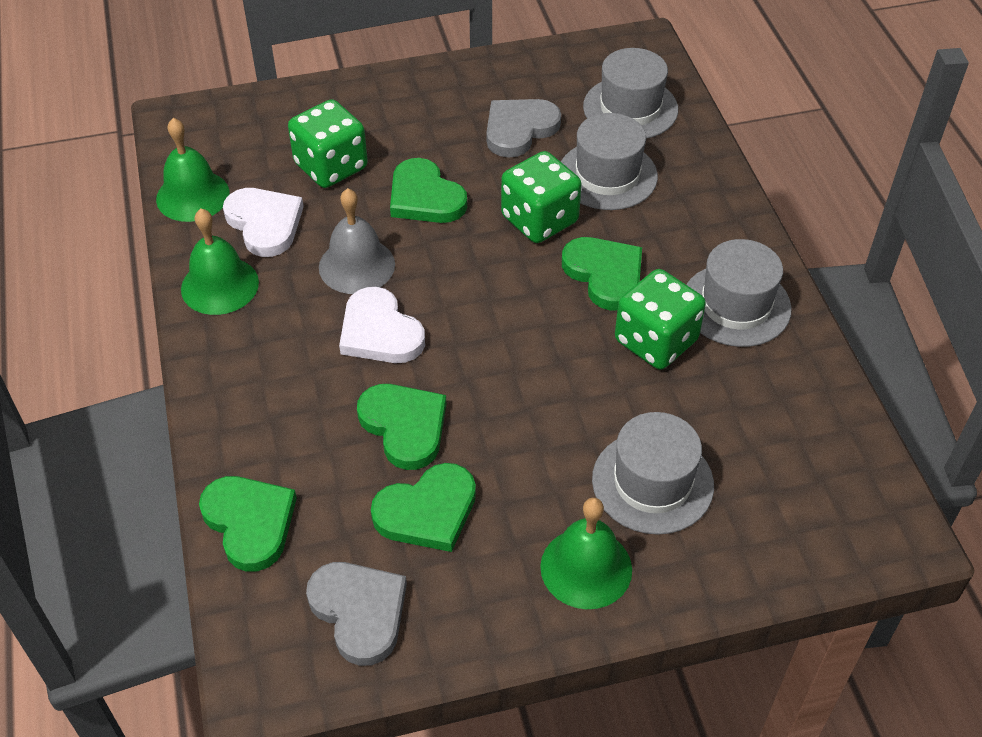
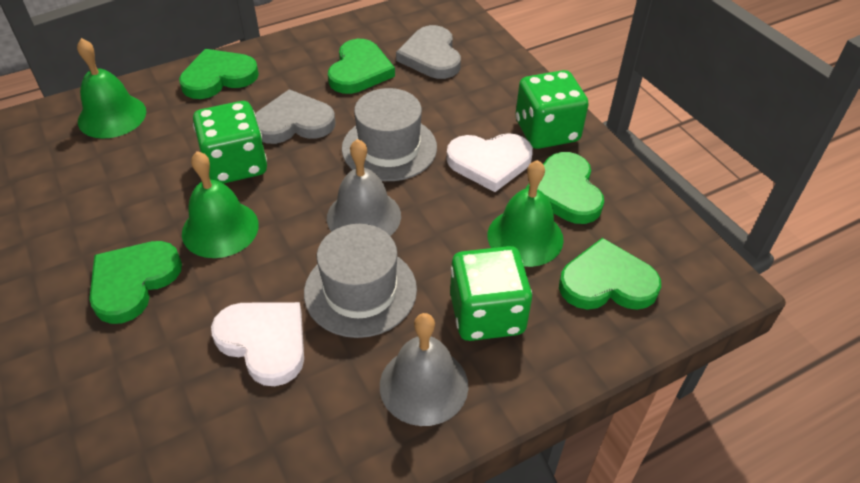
grey bell: 1 -> 2
grey hat: 4 -> 2

